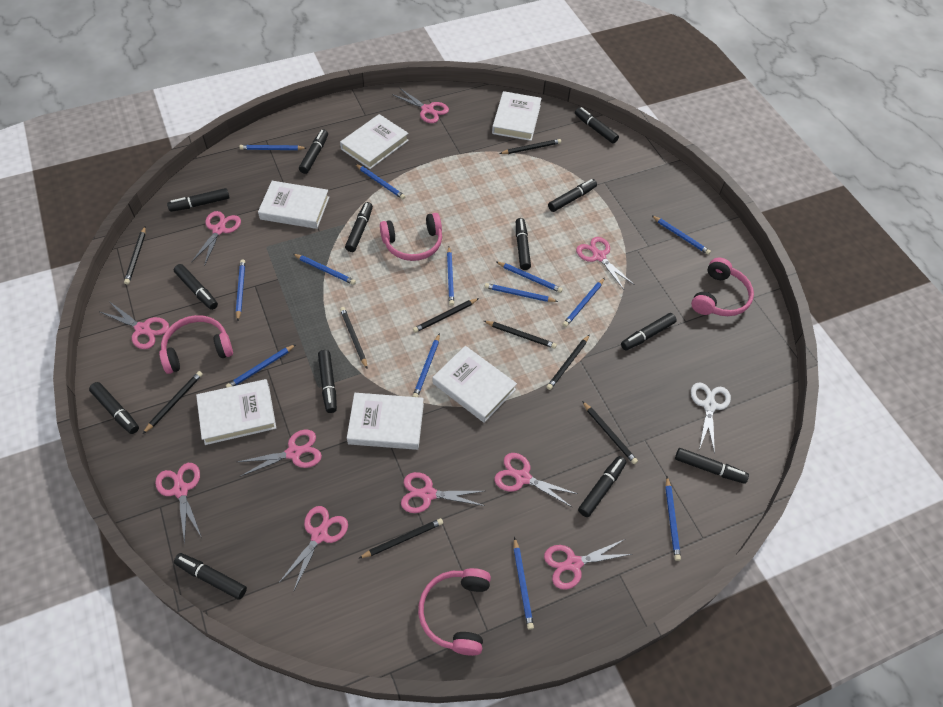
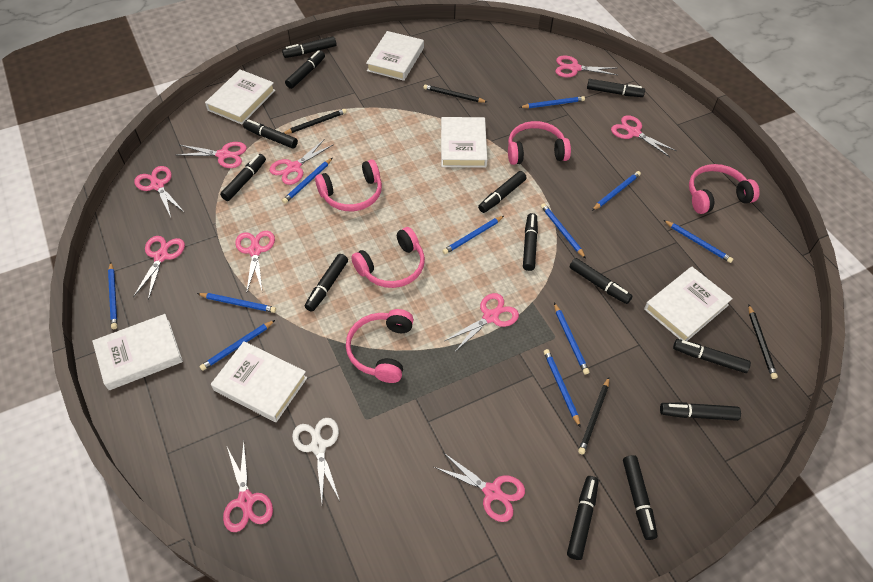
black pencil: 9 -> 4
blue pencil: 13 -> 11
pink headphones: 4 -> 5

